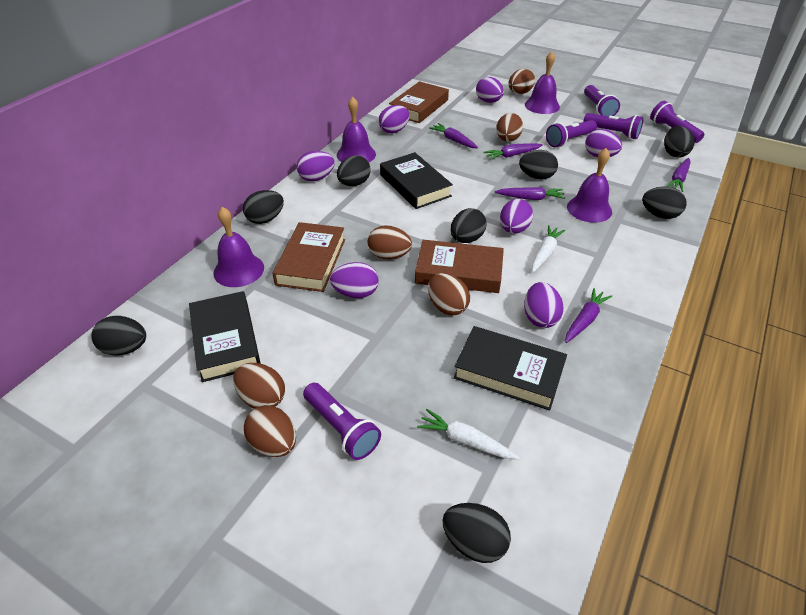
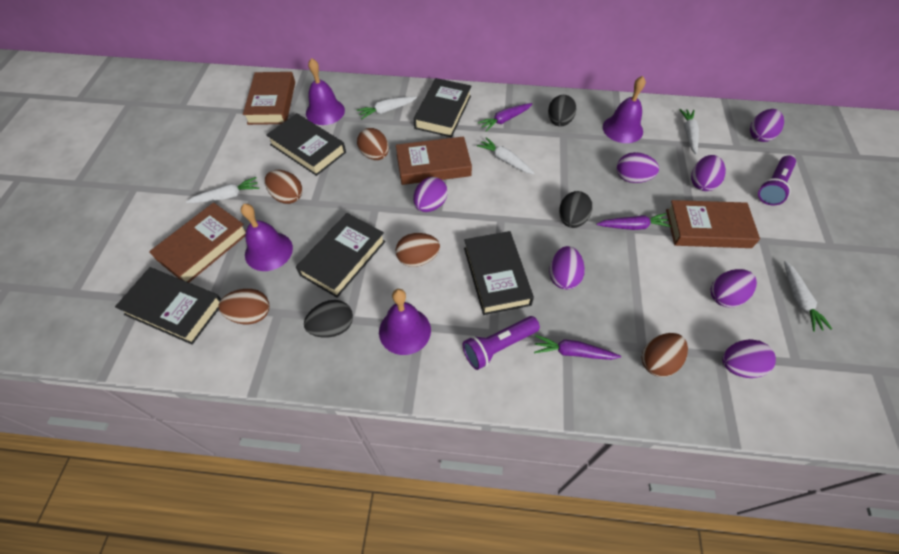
black book: 3 -> 5
black egg: 8 -> 3
brown book: 3 -> 4
brown egg: 6 -> 5
purple carrot: 5 -> 3
purple flashlight: 5 -> 2
white carrot: 2 -> 5

